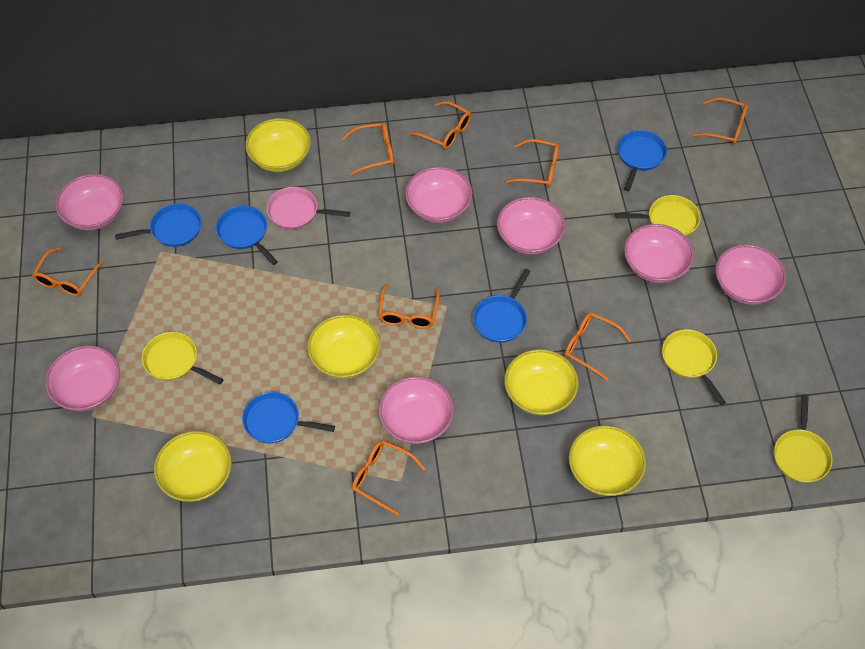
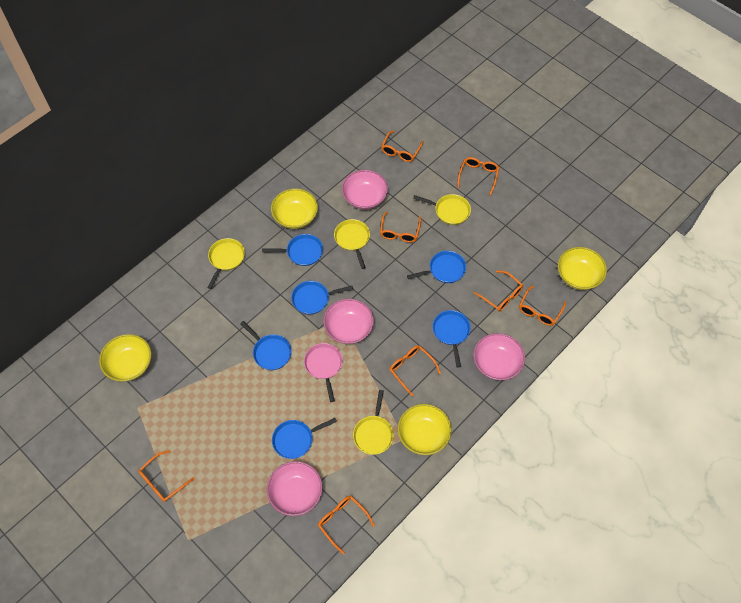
blue pan: 5 -> 6
pink bowl: 7 -> 4
yellow bowl: 5 -> 4

